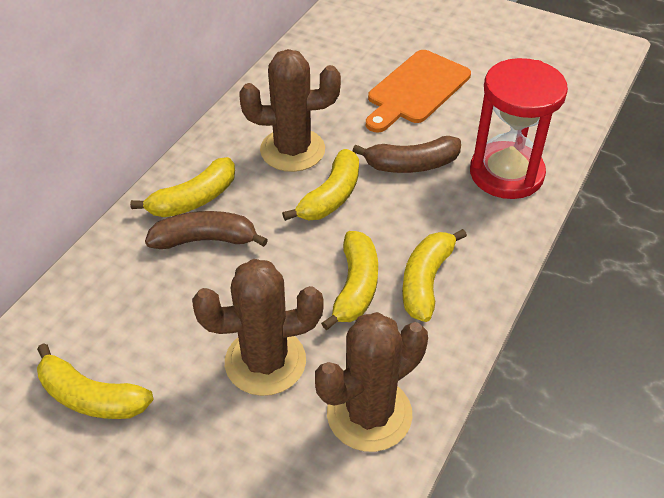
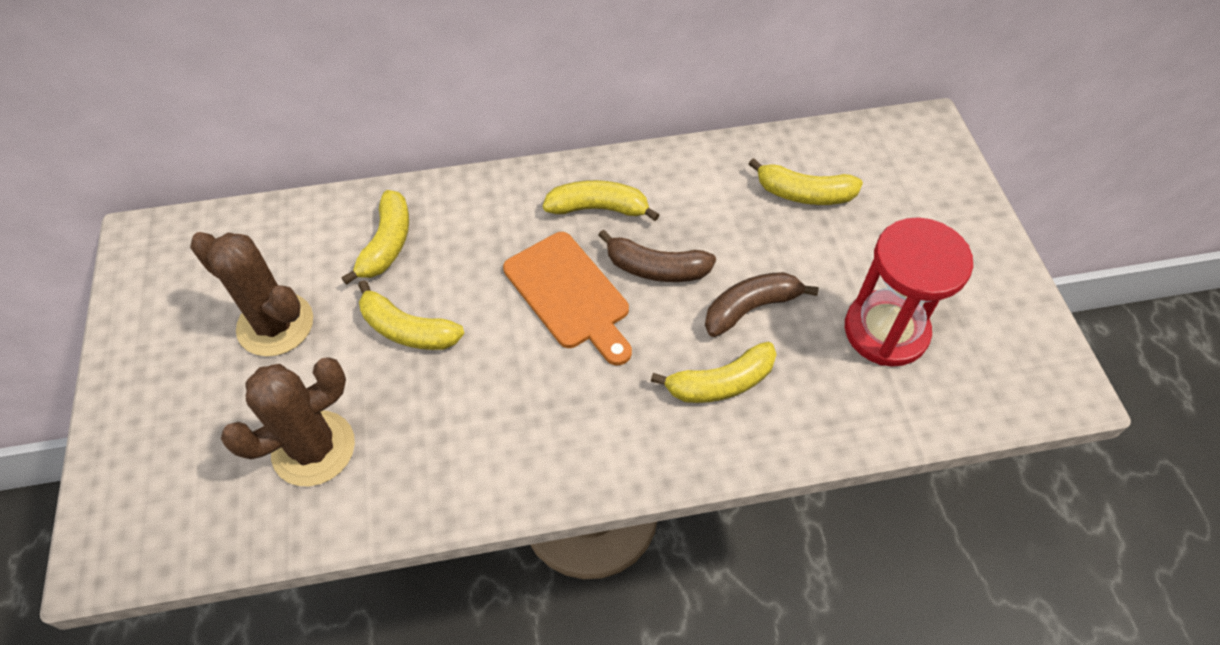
brown cactus: 3 -> 2

